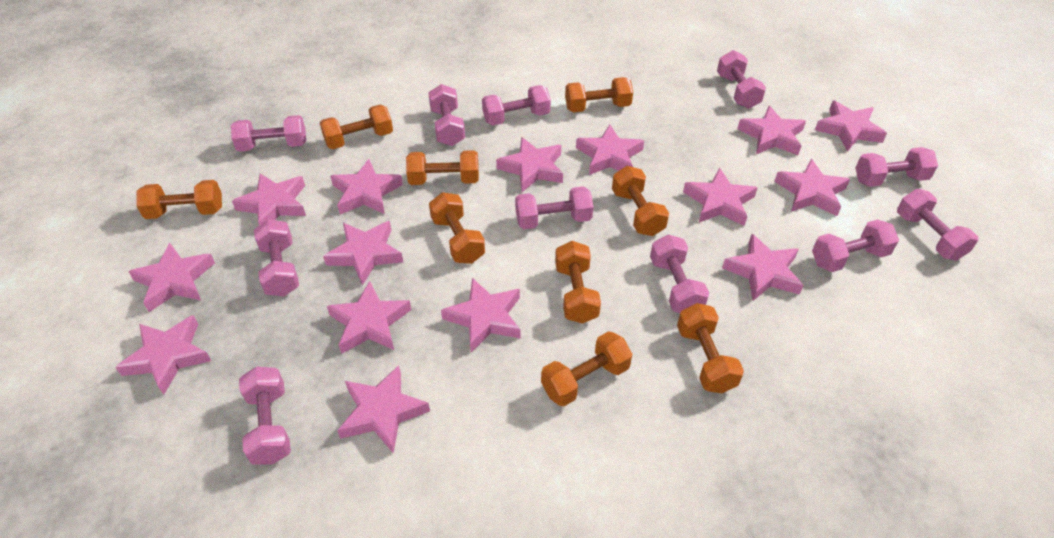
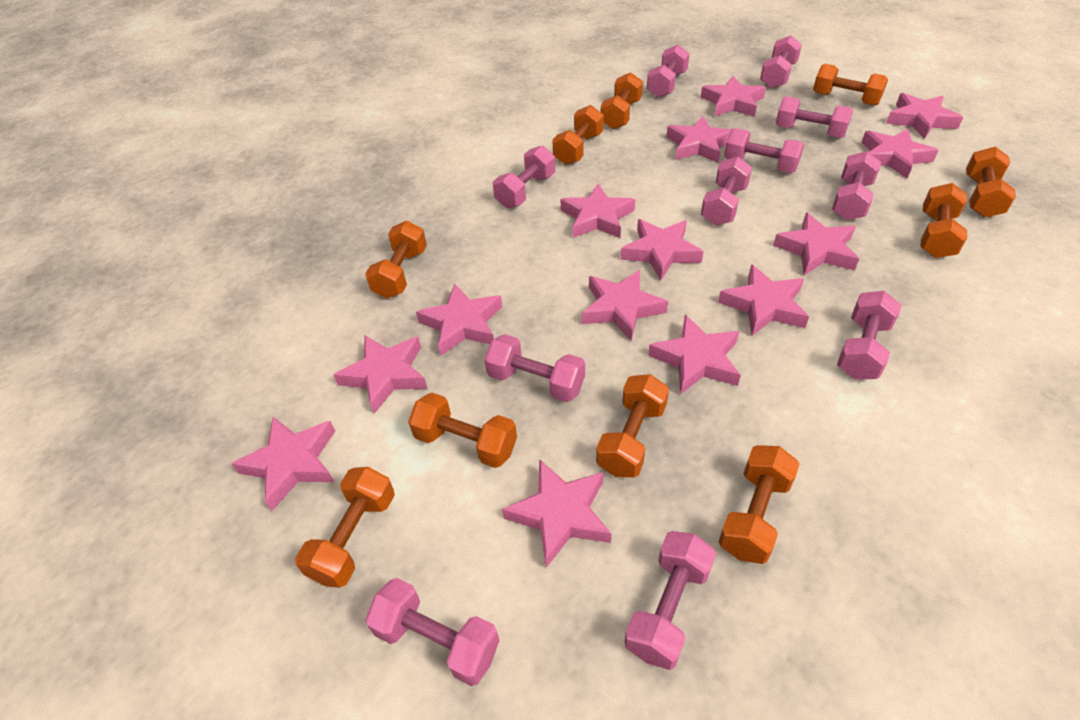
orange dumbbell: 9 -> 10
pink star: 15 -> 14

